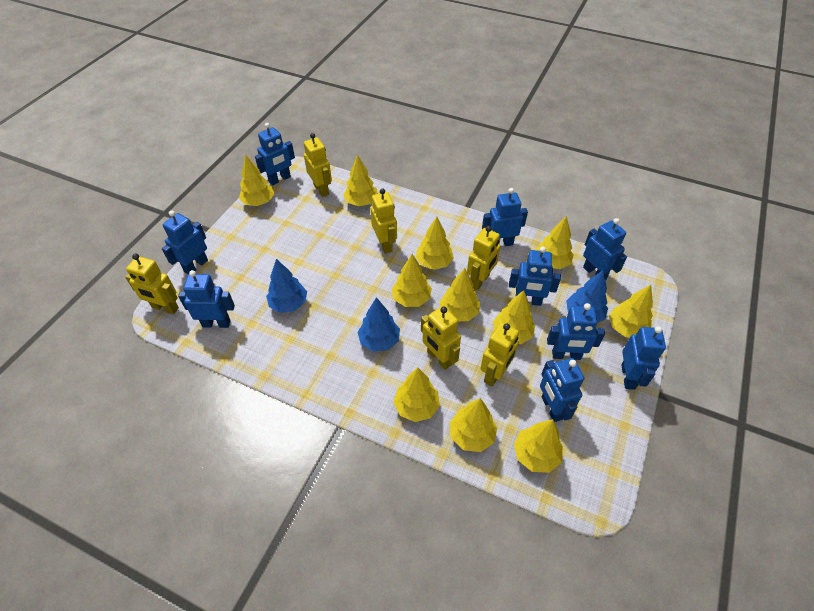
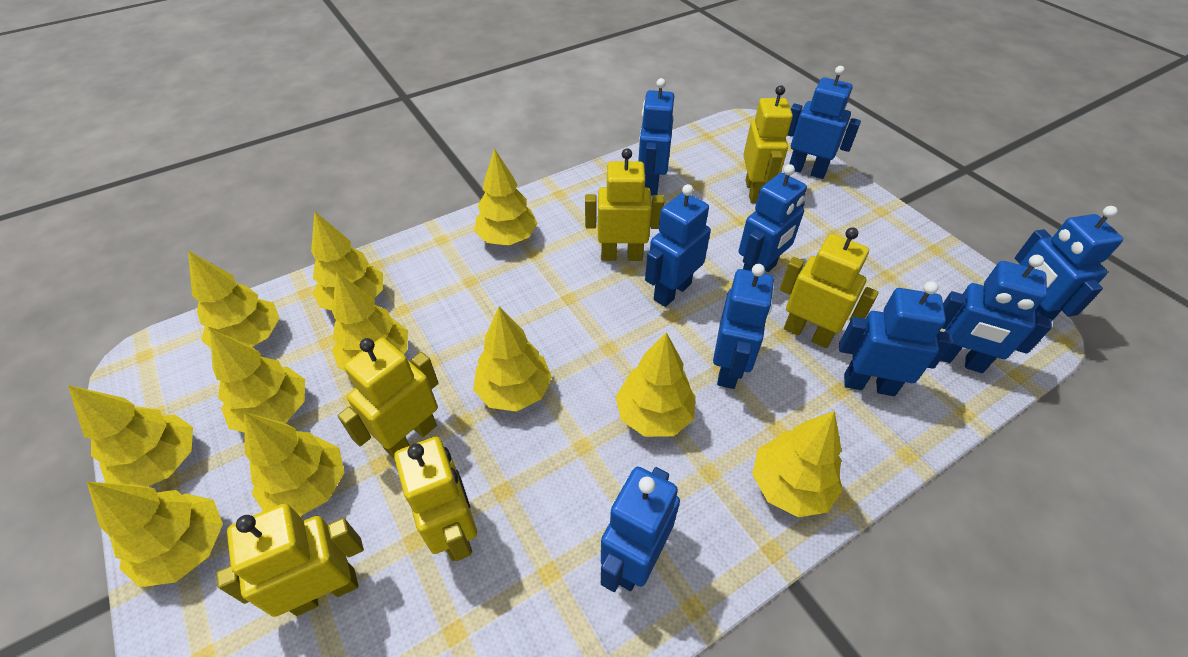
blue tree: 3 -> 0

